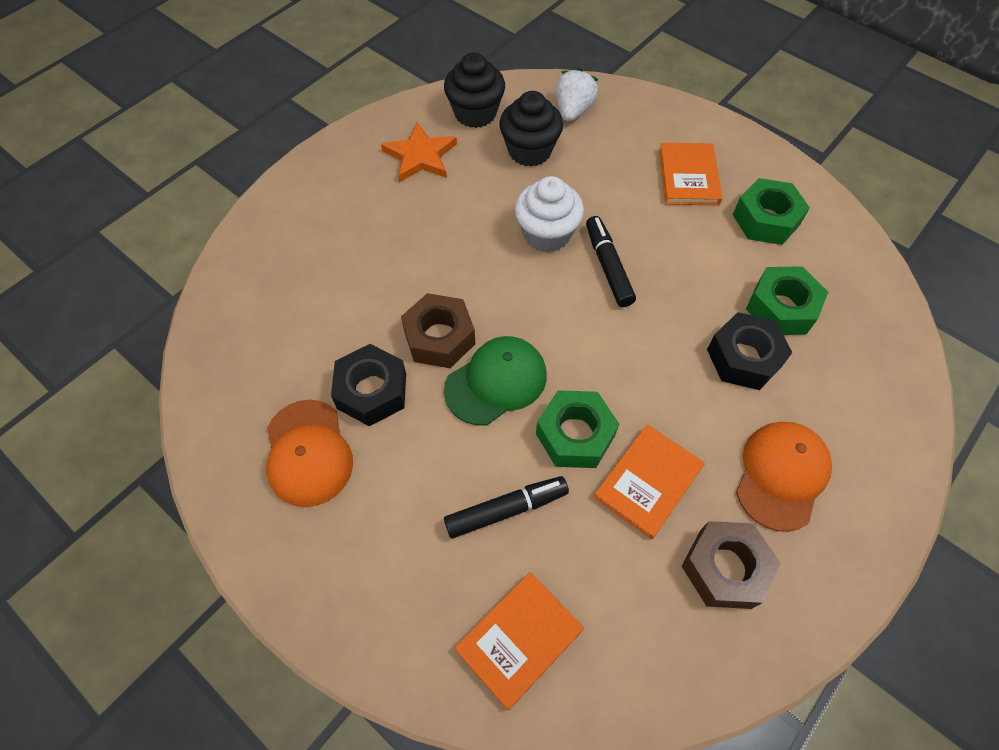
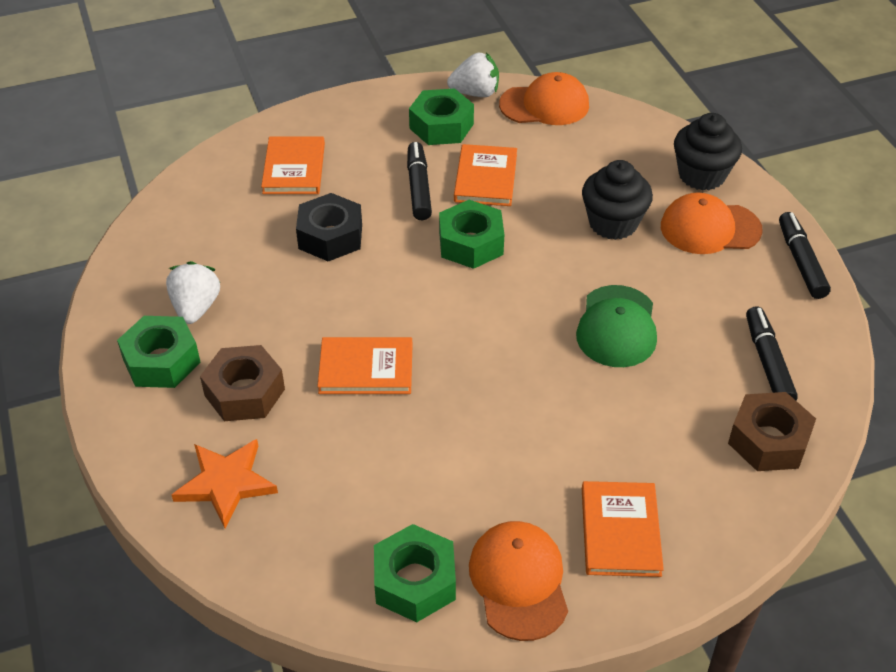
black marker: 2 -> 3
black nut: 2 -> 1
green nut: 3 -> 4
orange book: 3 -> 4
orange cap: 2 -> 3
white cupcake: 1 -> 0
white strawberry: 1 -> 2

